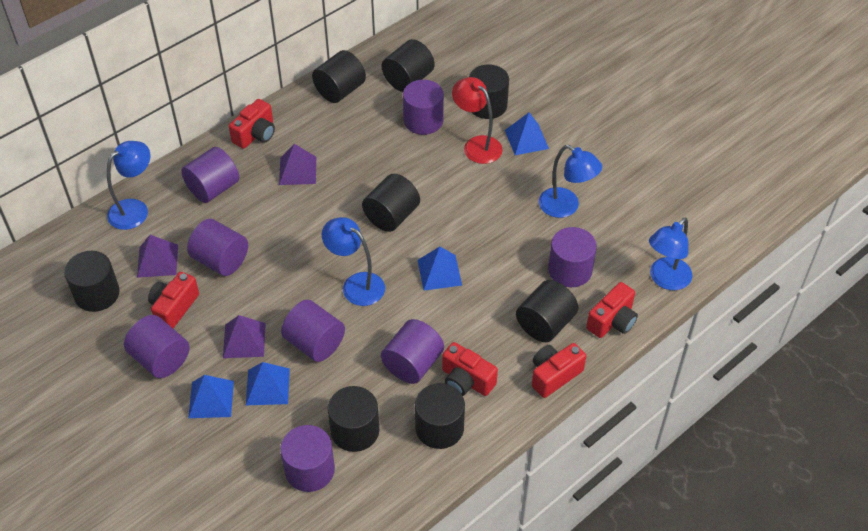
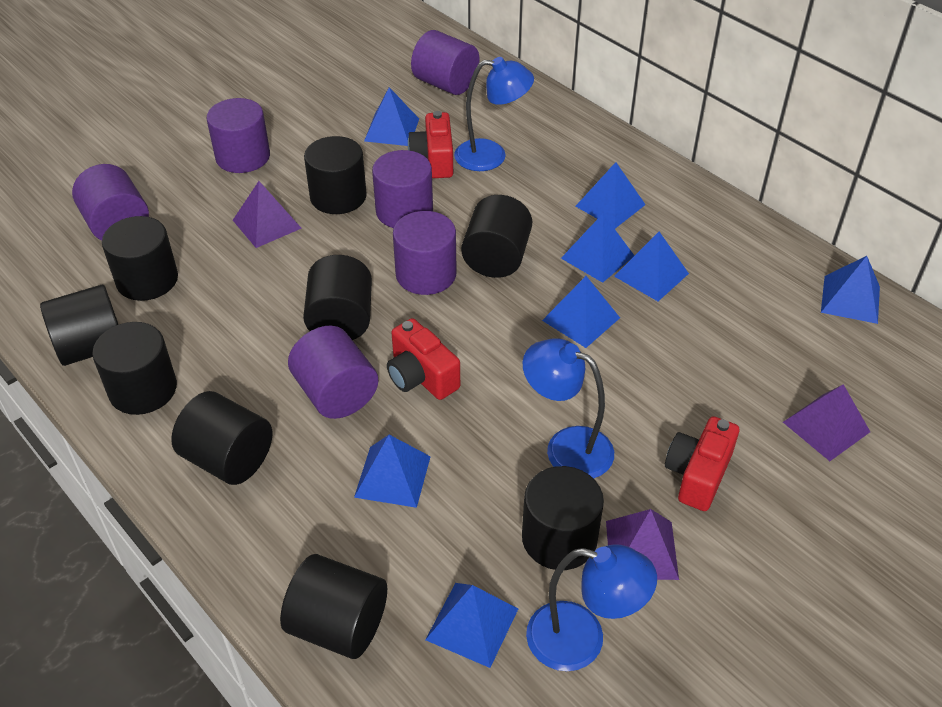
black cylinder: 8 -> 9
blue lamp: 4 -> 3
blue pyramid: 4 -> 8
purple cylinder: 8 -> 6
red camera: 5 -> 3
red lamp: 1 -> 0

